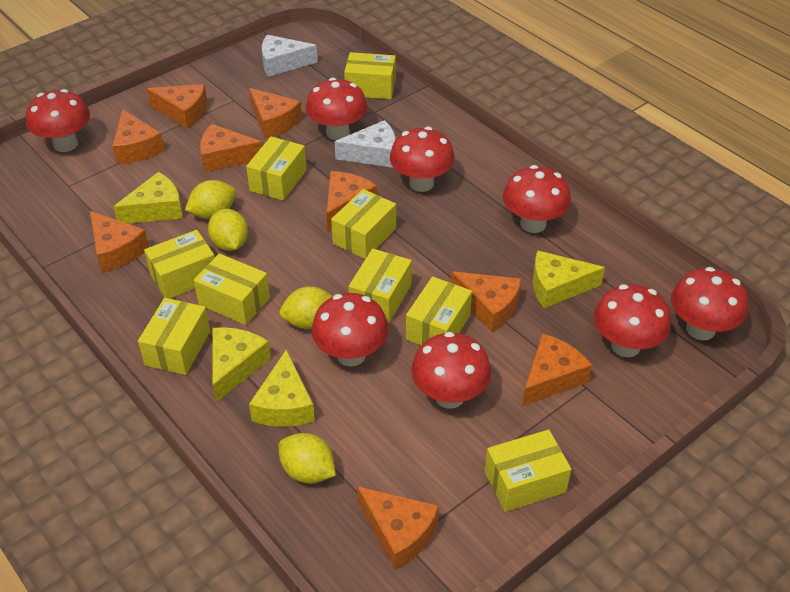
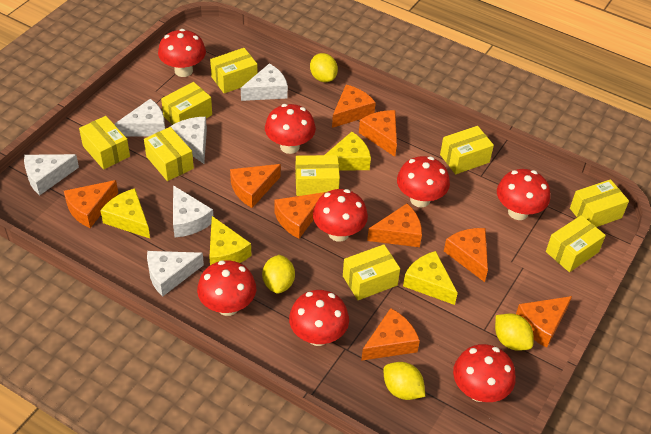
white cheese: 2 -> 6

